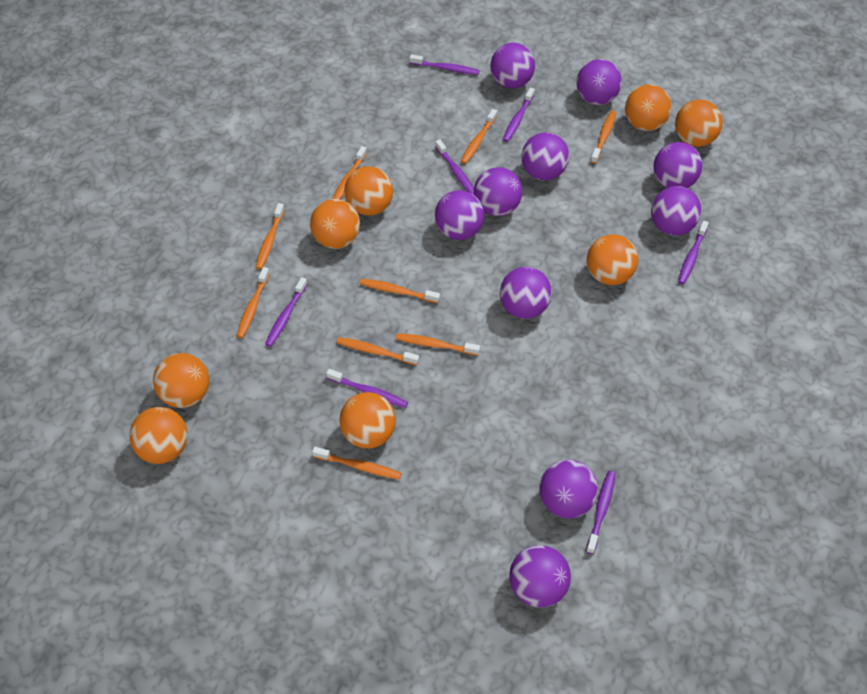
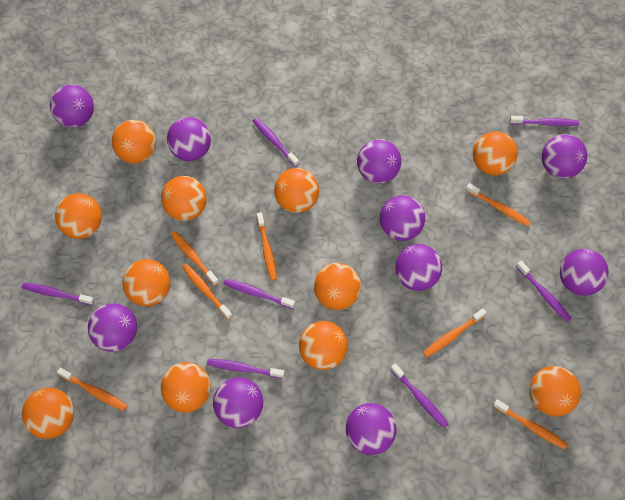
orange ball: 8 -> 11
orange toothbrush: 9 -> 7

